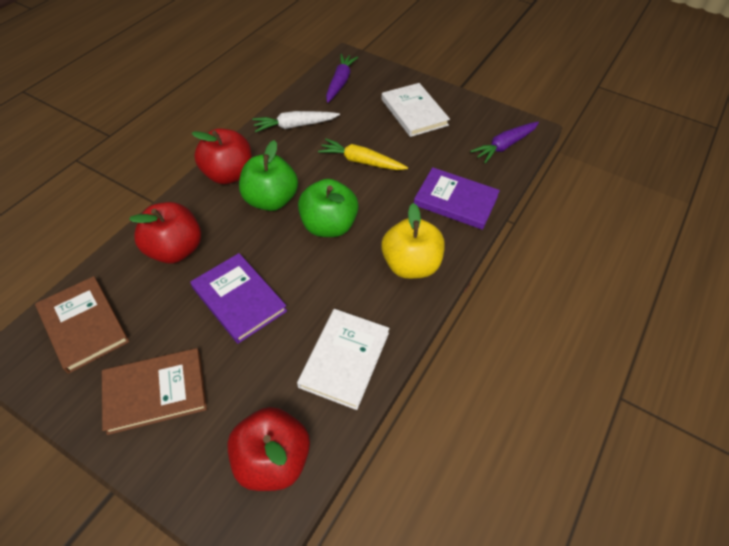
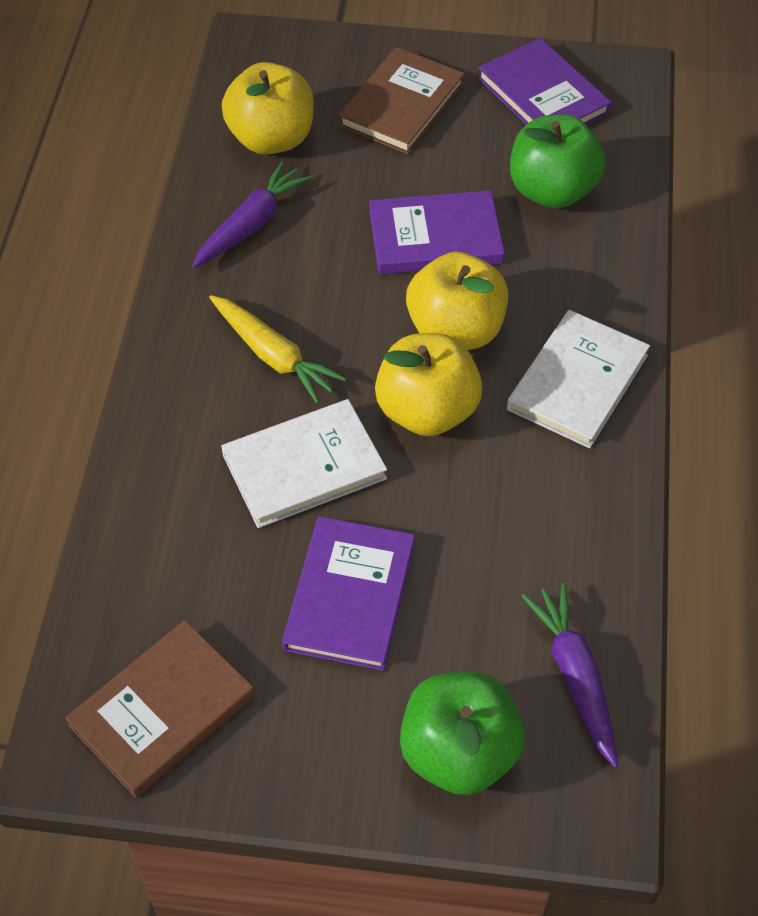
purple book: 2 -> 3
red apple: 3 -> 0
white carrot: 1 -> 0
yellow apple: 1 -> 3

